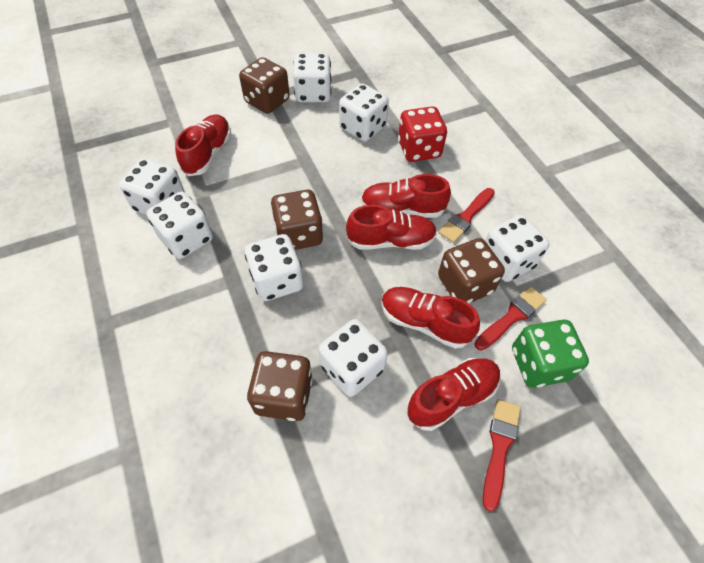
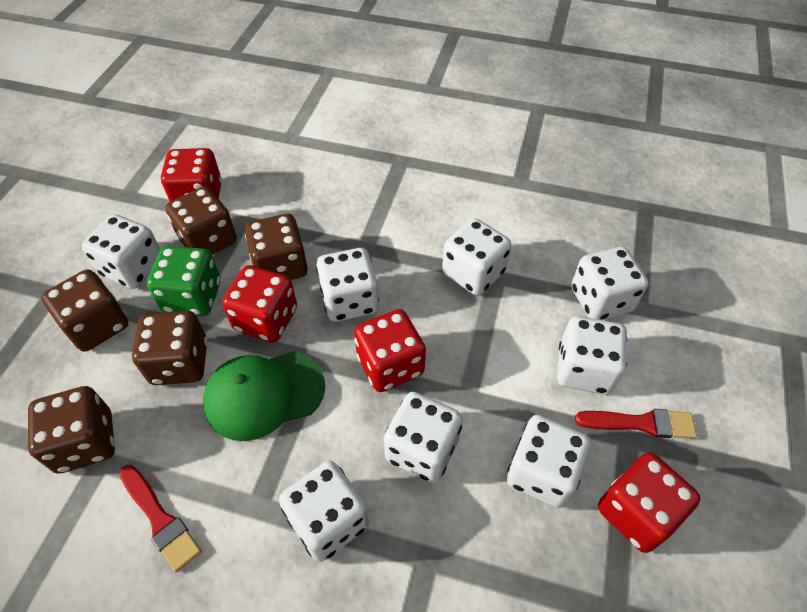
brown dice: 4 -> 5
green cap: 0 -> 1
red brush: 3 -> 2
red dice: 1 -> 4
red shoe: 5 -> 0
white dice: 7 -> 8

